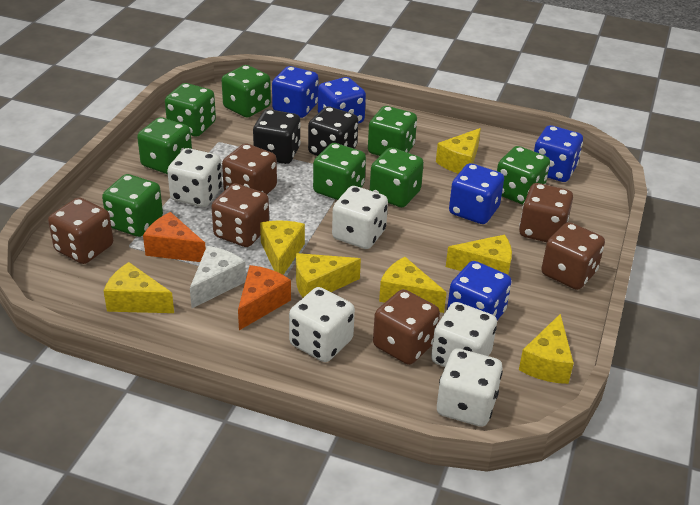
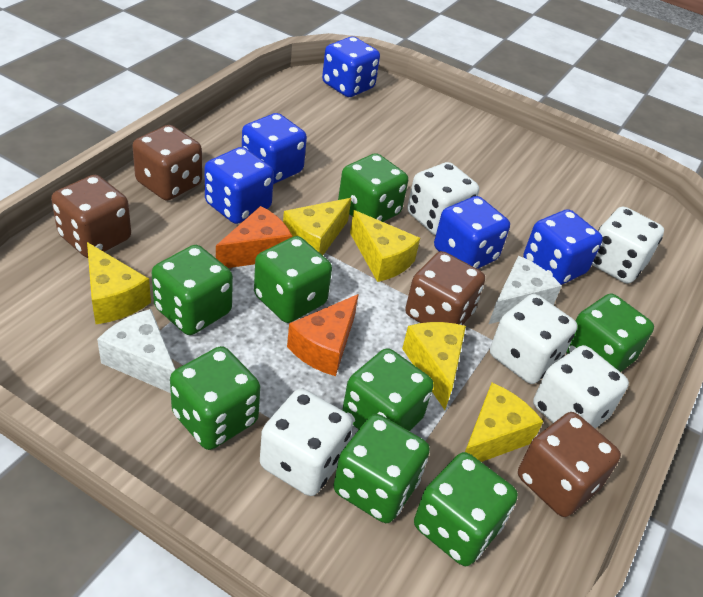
black dice: 2 -> 0
brown dice: 6 -> 4
white cheese: 1 -> 2
yellow cheese: 7 -> 5

